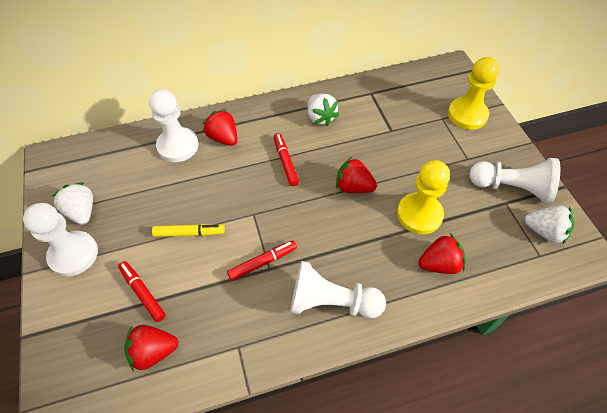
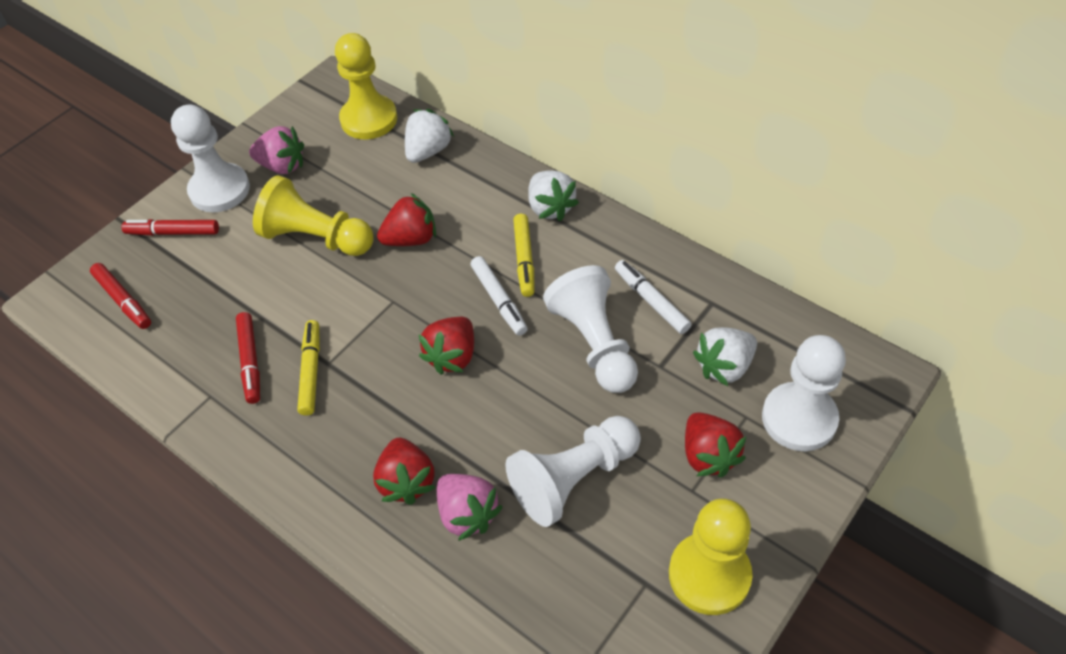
pink strawberry: 0 -> 2
white marker: 0 -> 2
yellow marker: 1 -> 2
yellow pawn: 2 -> 3

